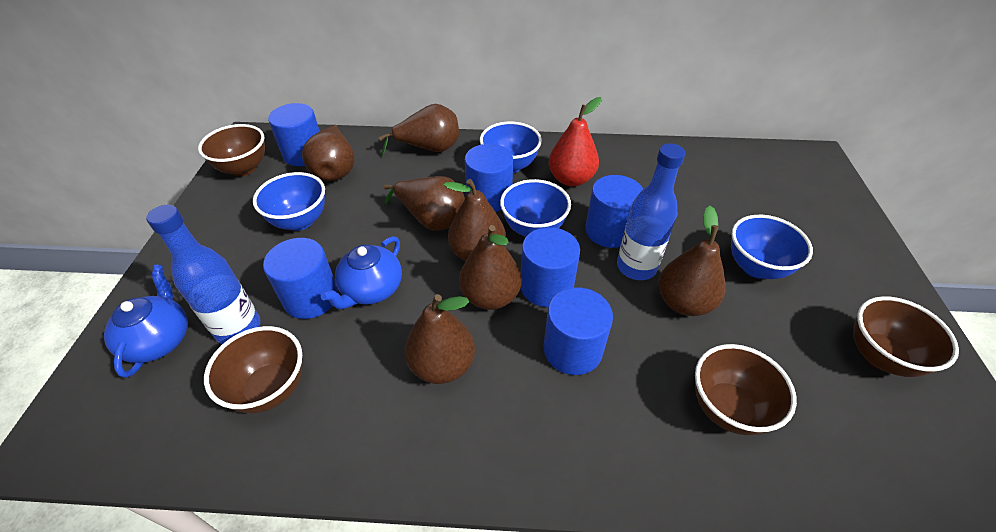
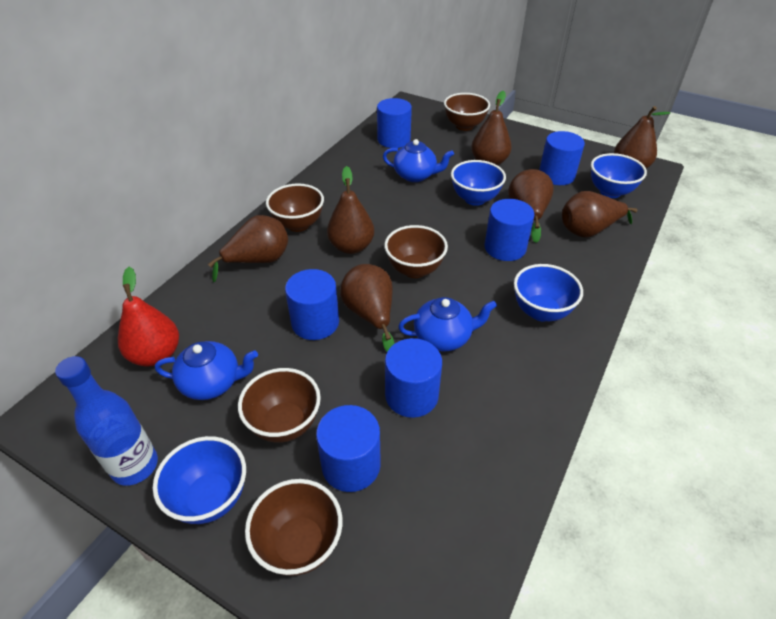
blue bottle: 2 -> 1
blue teapot: 2 -> 3
brown bowl: 4 -> 5

